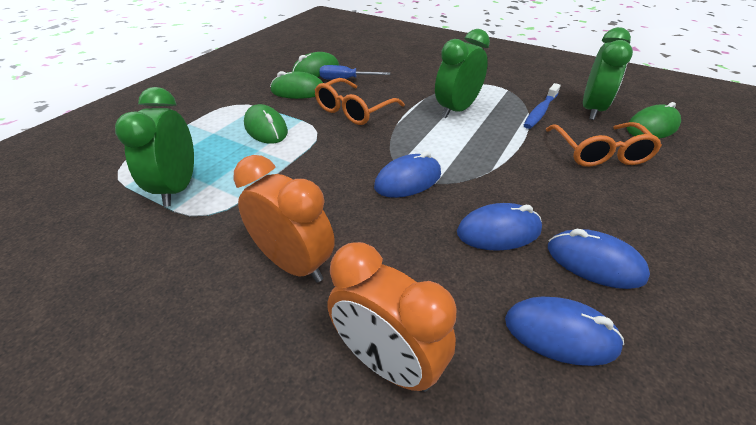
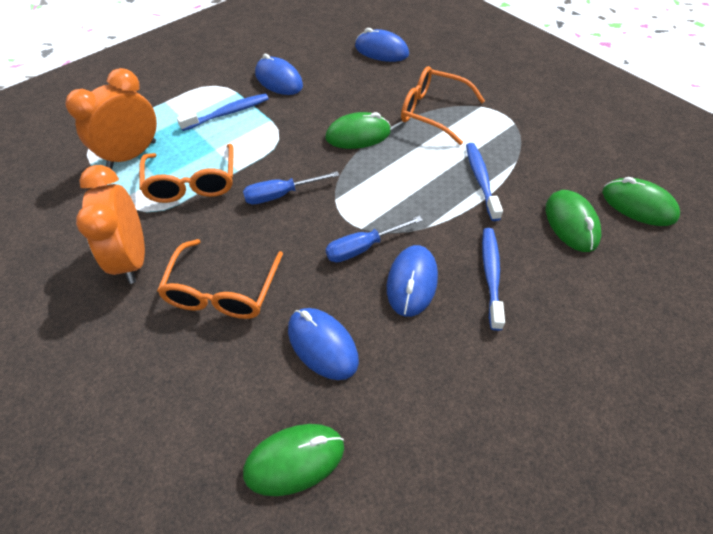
blue screwdriver: 1 -> 2
blue toothbrush: 1 -> 3
green clock: 3 -> 0
orange glasses: 2 -> 3

